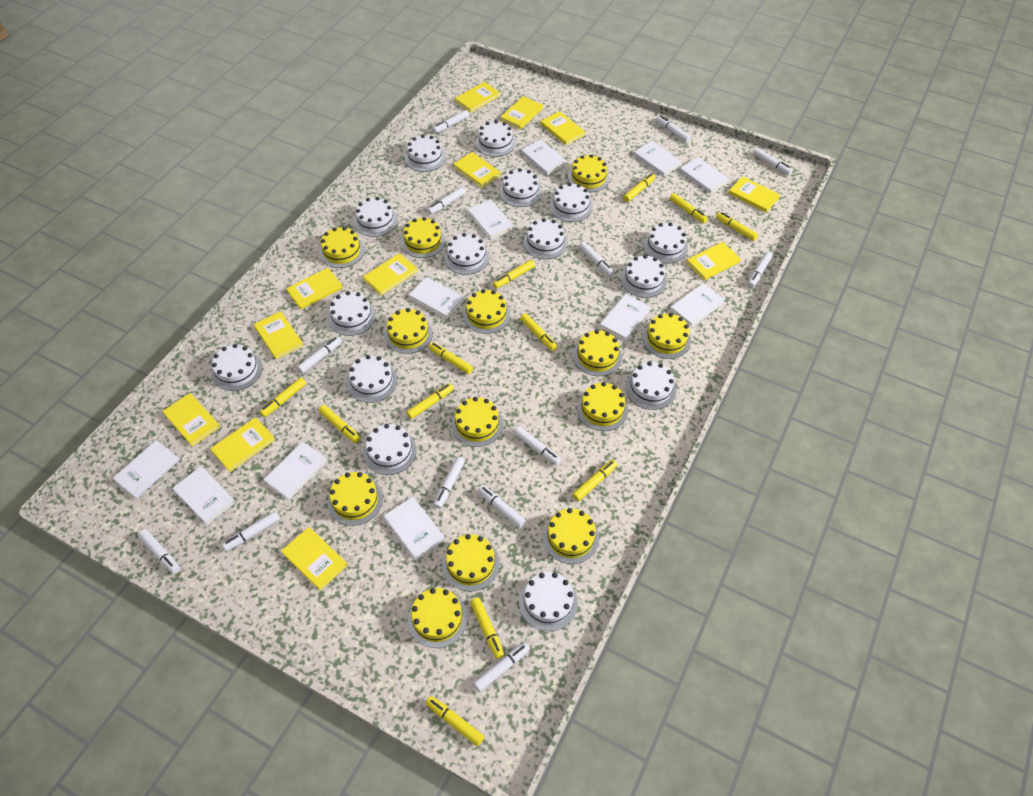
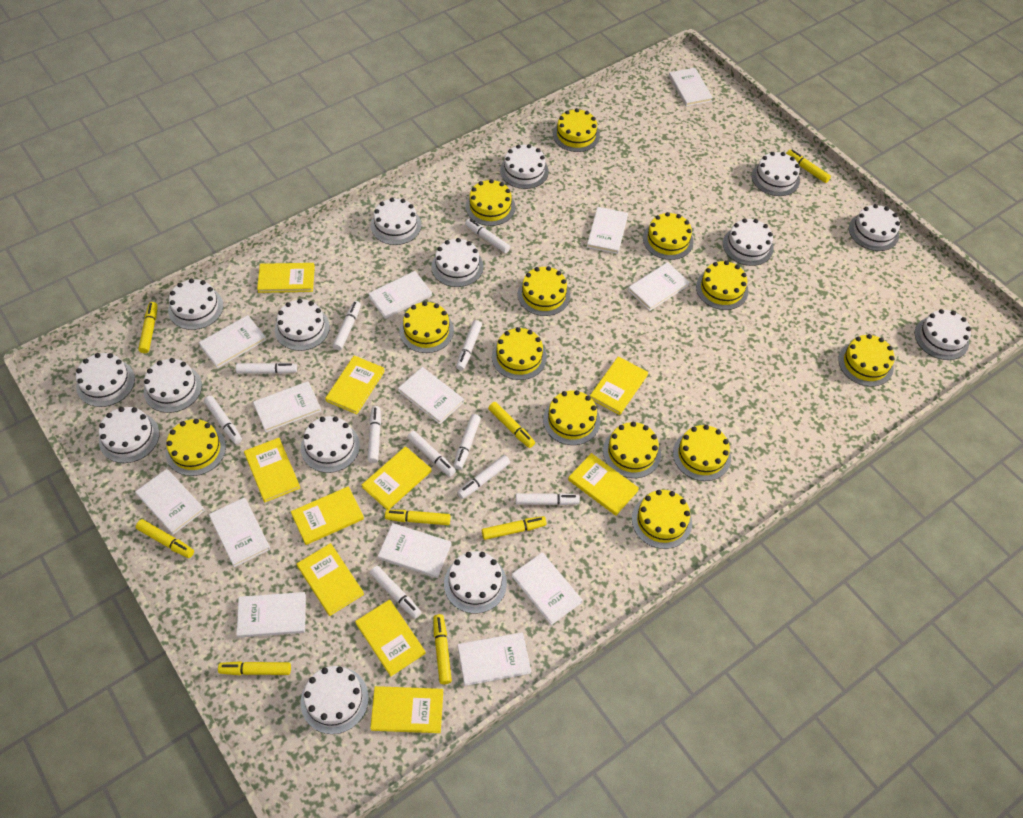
white book: 11 -> 13
white marker: 13 -> 11
yellow book: 12 -> 10
yellow marker: 12 -> 8

